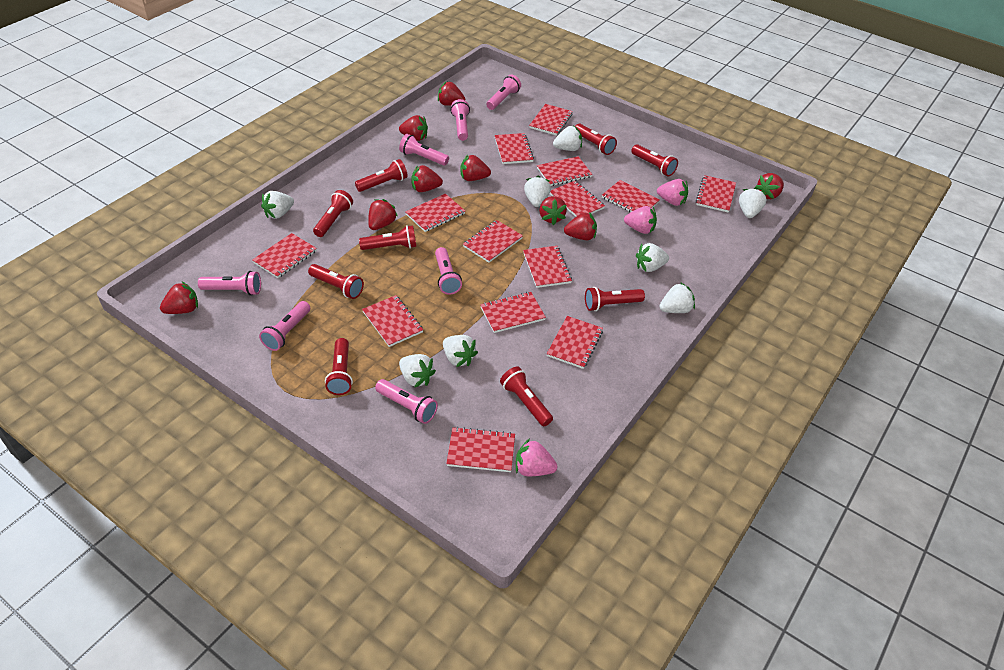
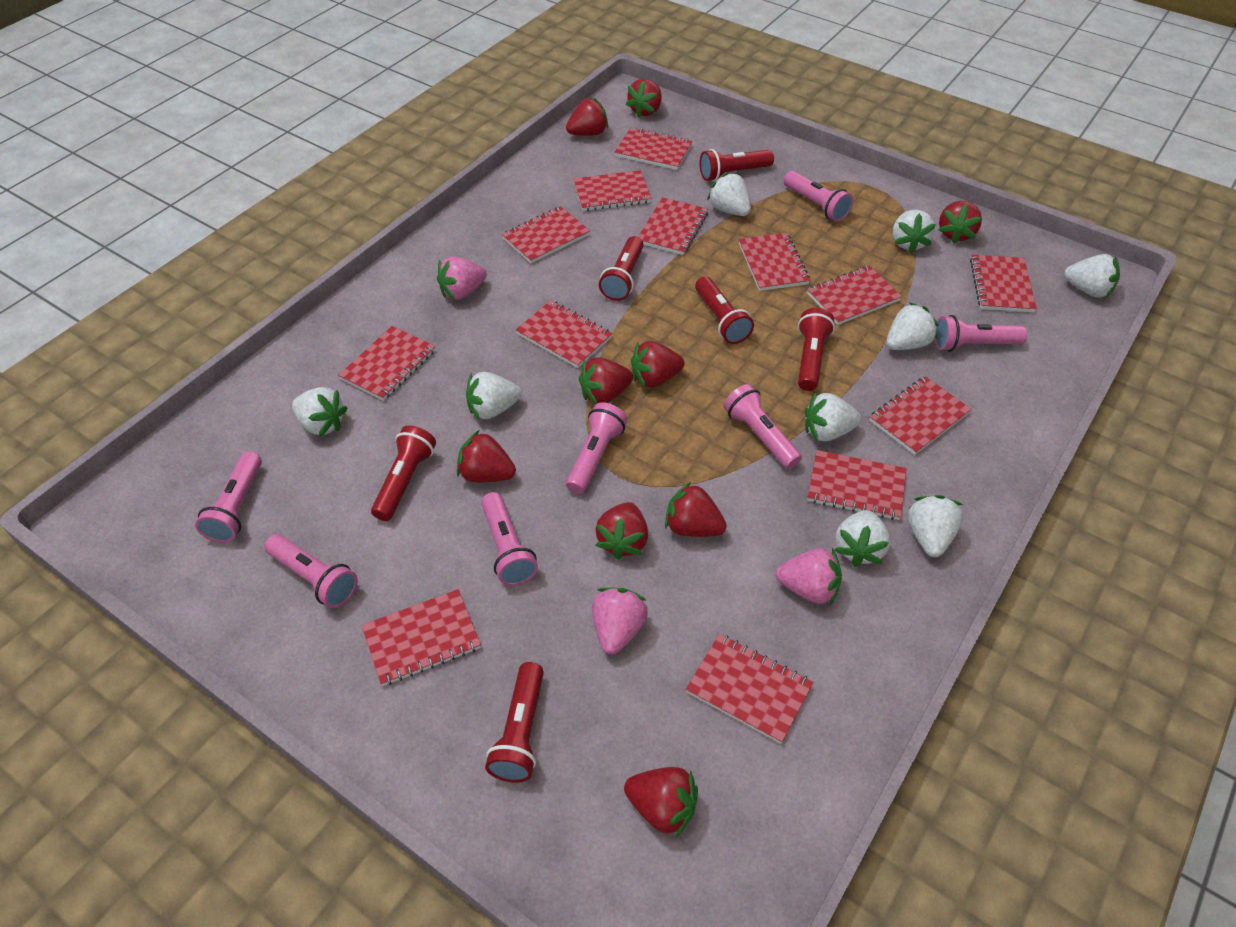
red flashlight: 9 -> 6
red notebook: 14 -> 13
white strawberry: 8 -> 9

